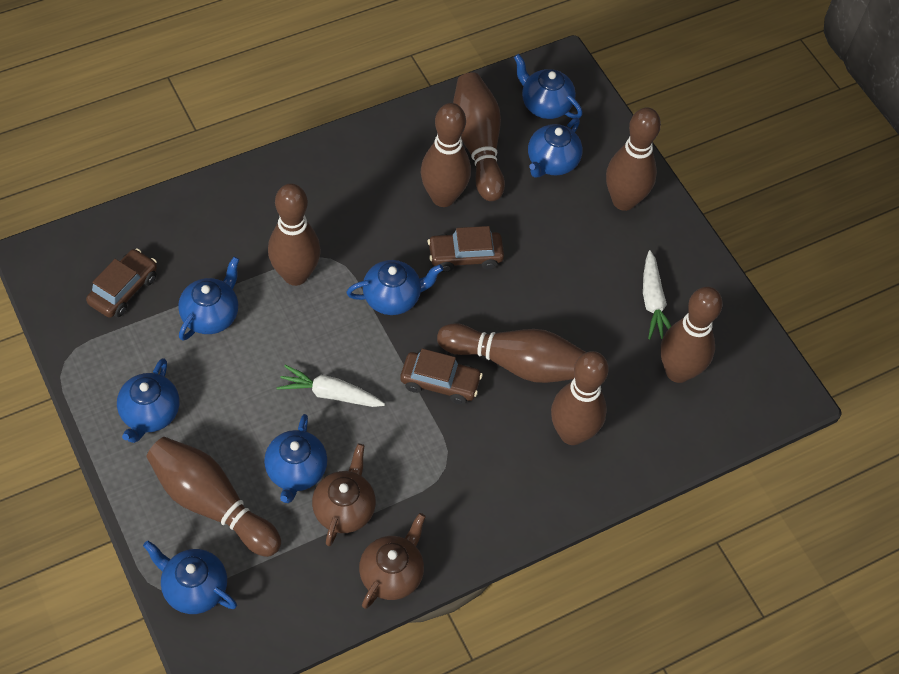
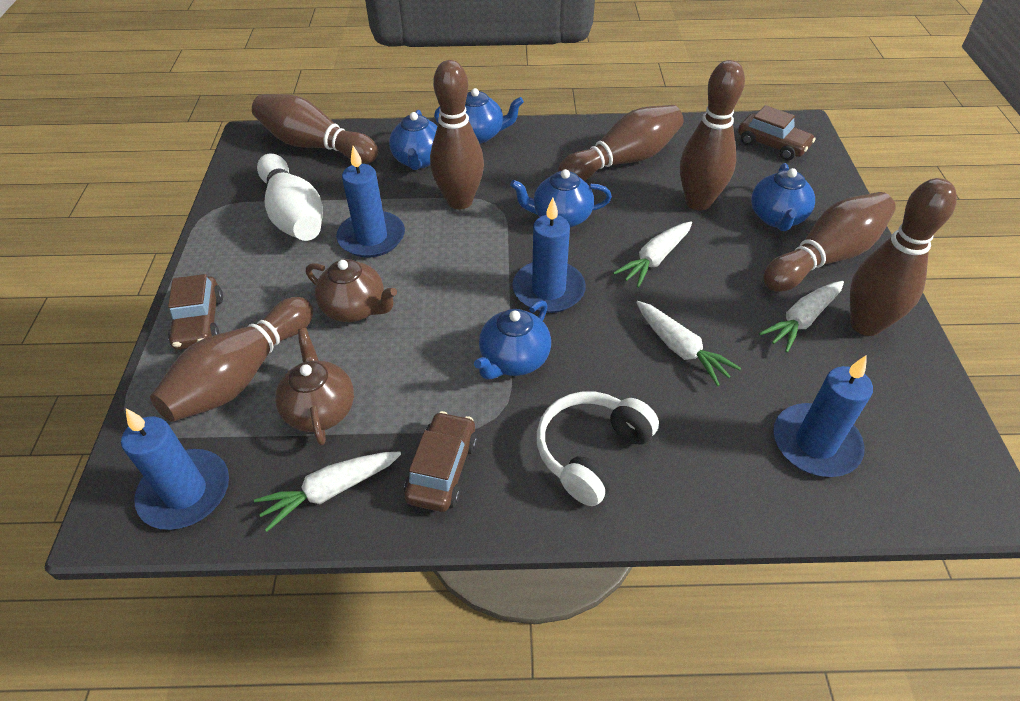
blue candle: 0 -> 4
blue teapot: 7 -> 5
brown bowling pin: 8 -> 7
white bowling pin: 0 -> 1
white carrot: 2 -> 4
white headphones: 0 -> 1

